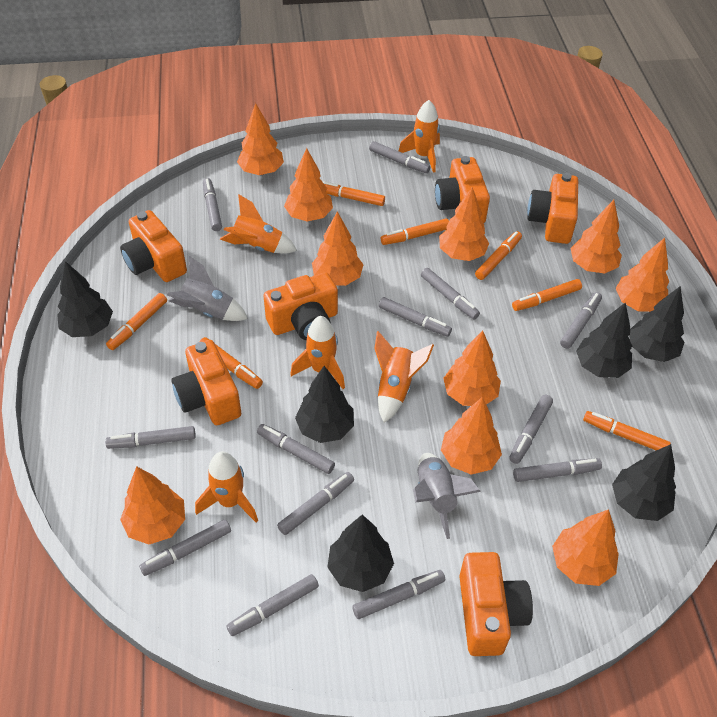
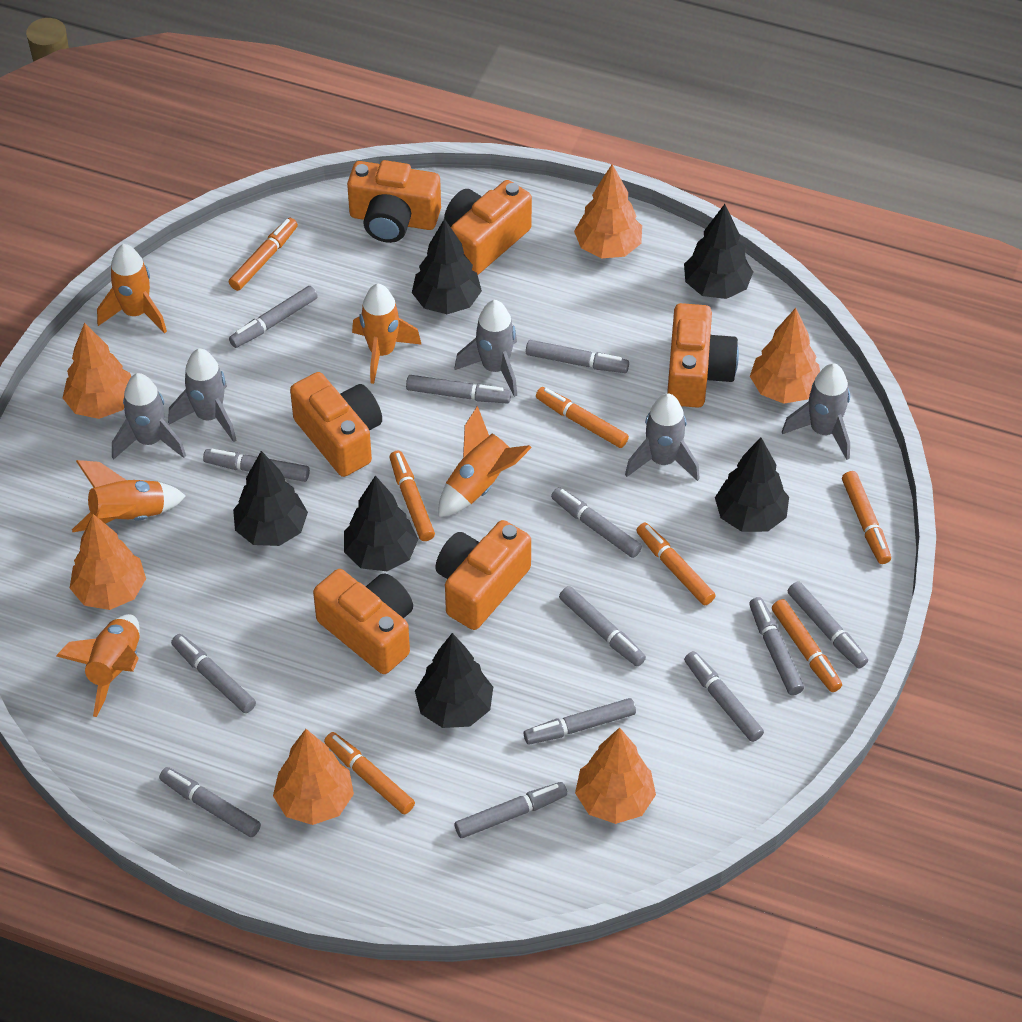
grey rocket: 2 -> 5
orange tree: 10 -> 6

